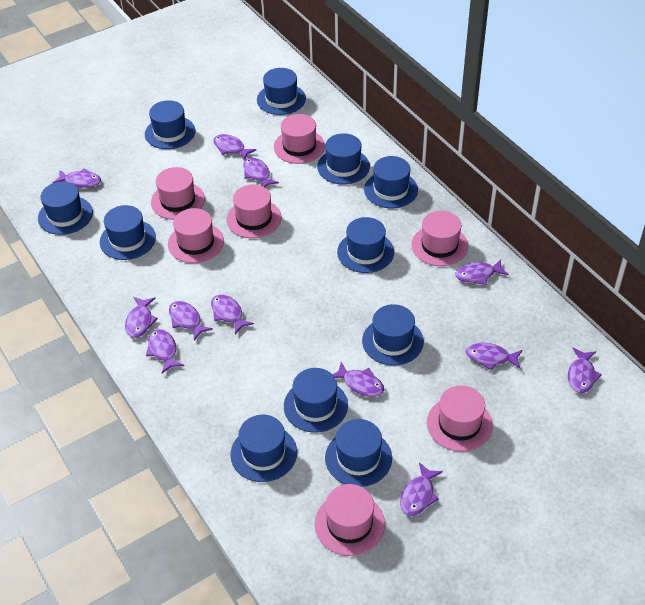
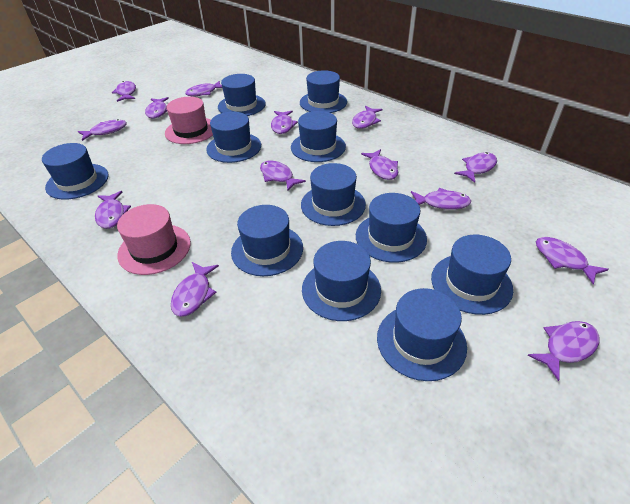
pink hat: 7 -> 2
purple fish: 12 -> 14

